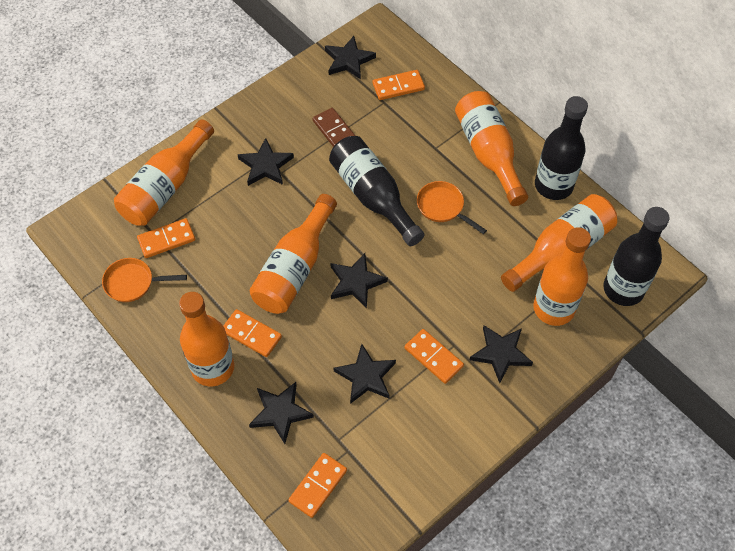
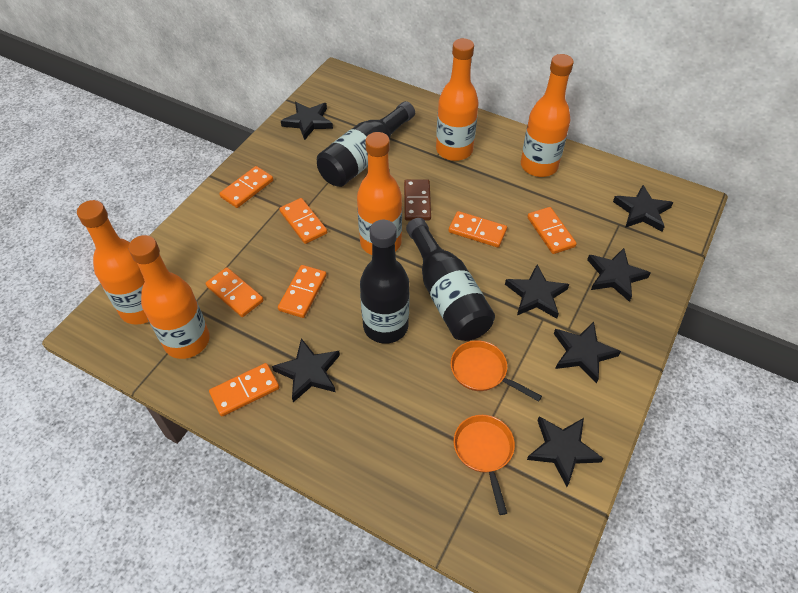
black star: 6 -> 7
orange bottle: 6 -> 5
orange domino: 5 -> 7

